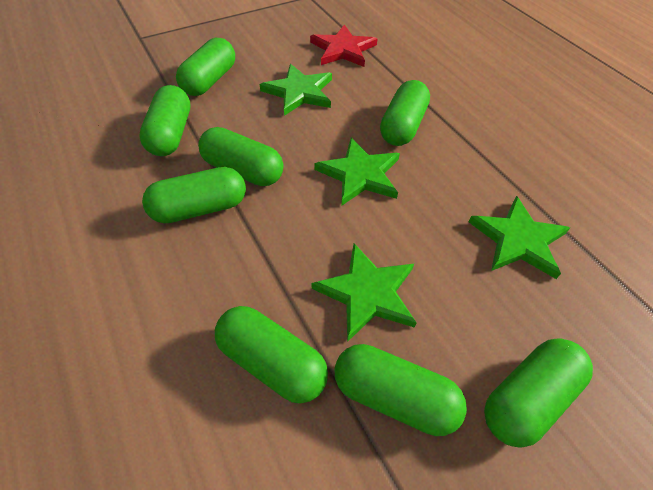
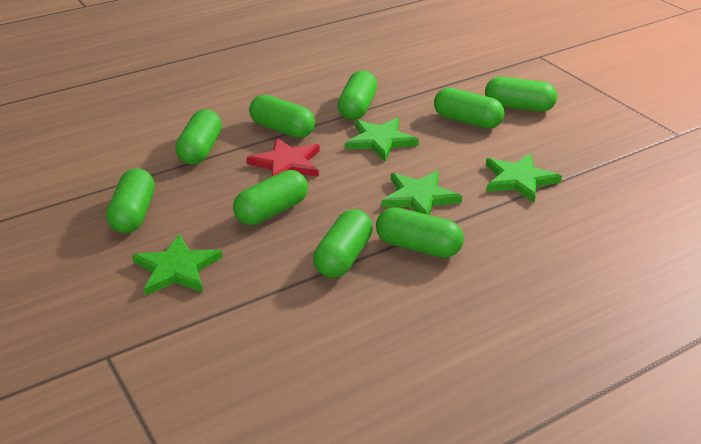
green capsule: 8 -> 9

